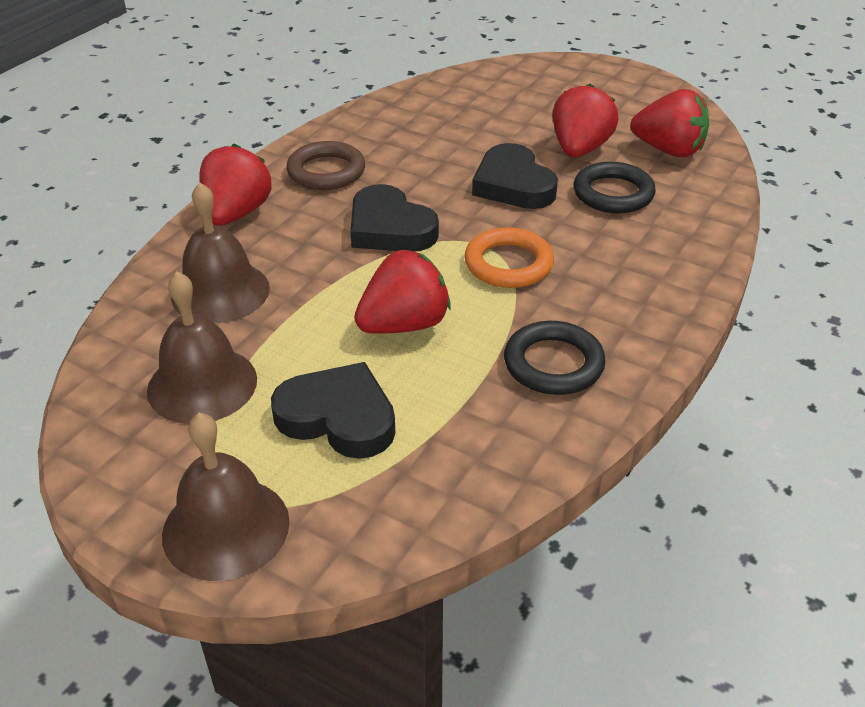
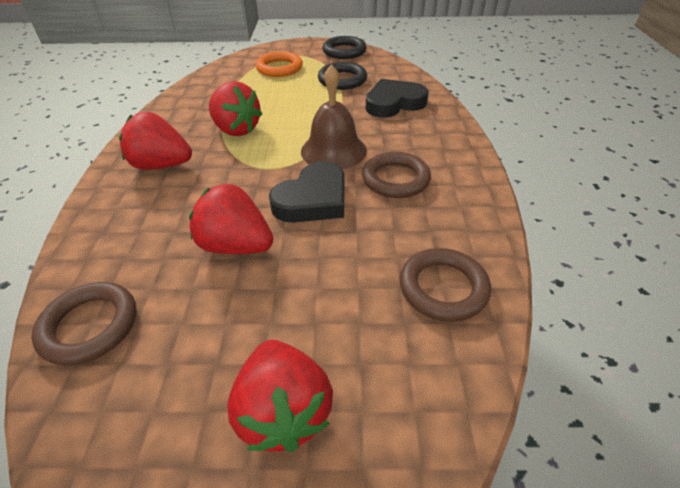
black heart: 3 -> 2
brown bell: 3 -> 1
brown ring: 1 -> 3

